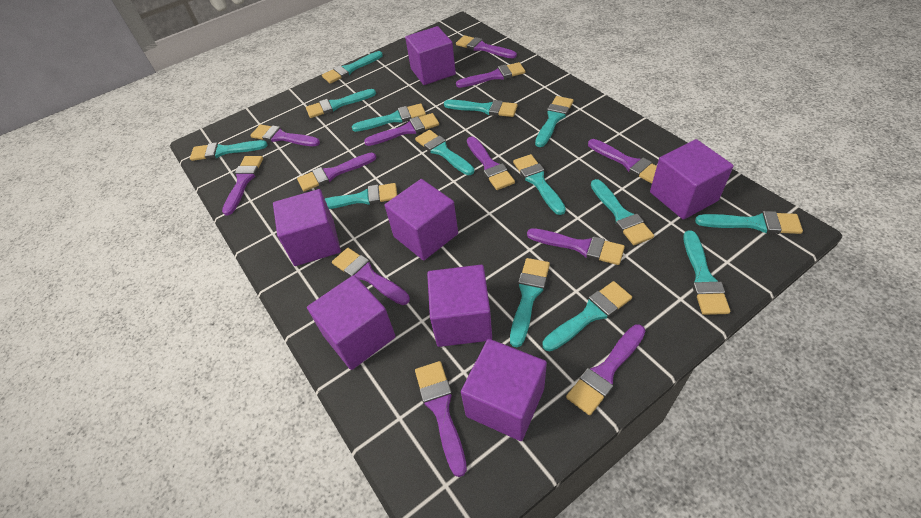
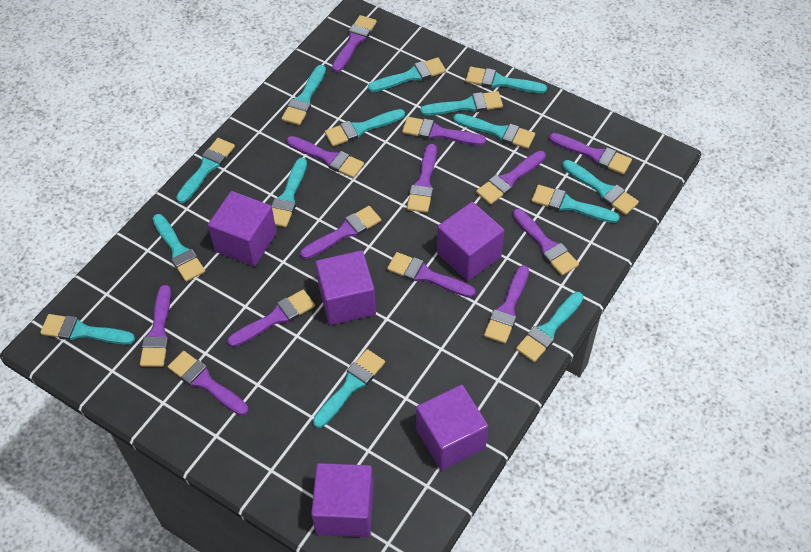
purple brush: 12 -> 13
purple cube: 7 -> 5

